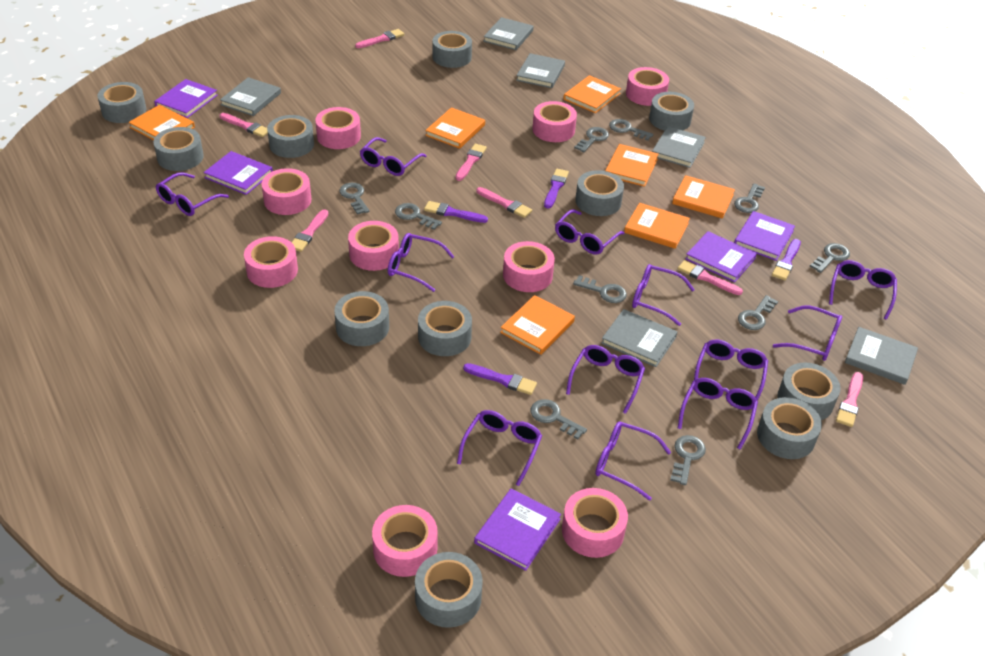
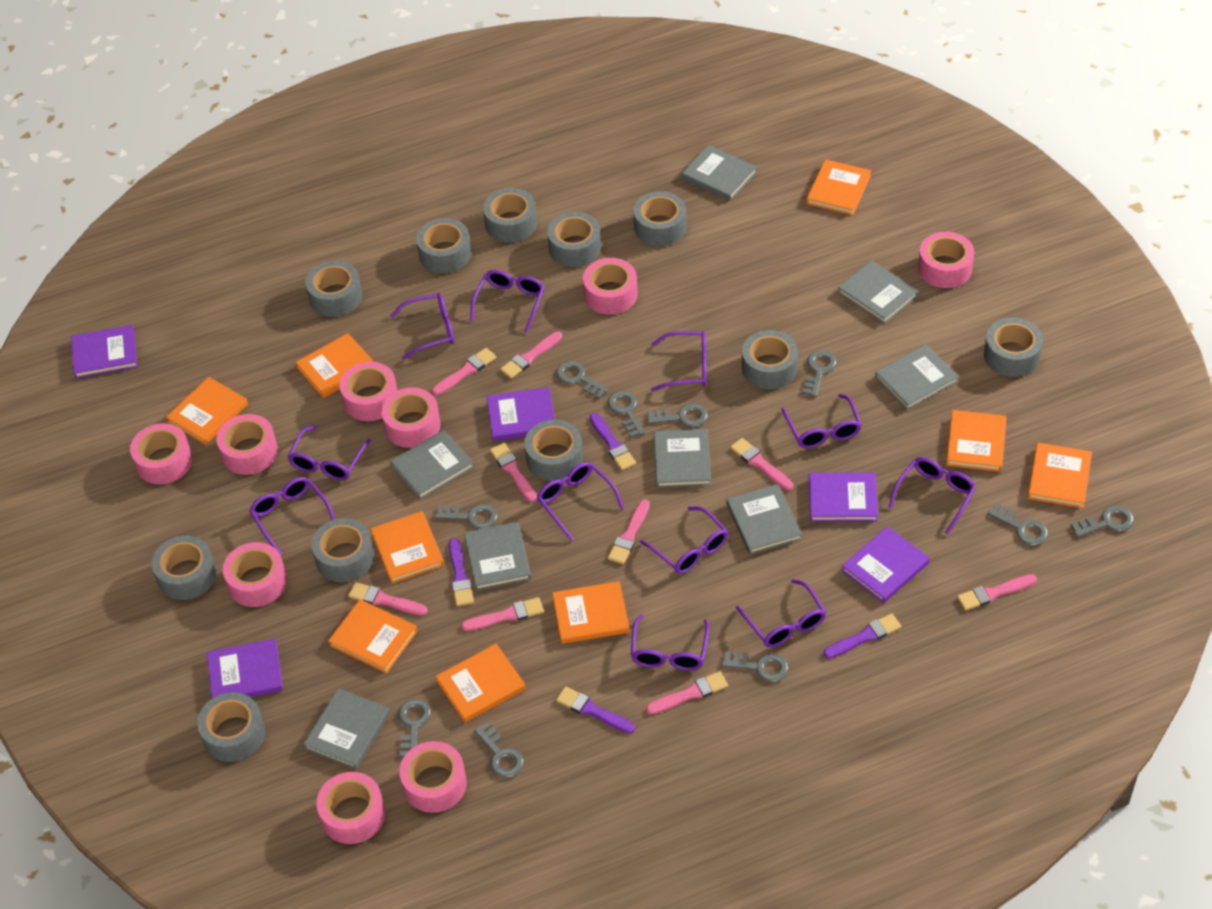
grey book: 6 -> 8
orange book: 7 -> 9
pink brush: 7 -> 9
purple glasses: 12 -> 11

